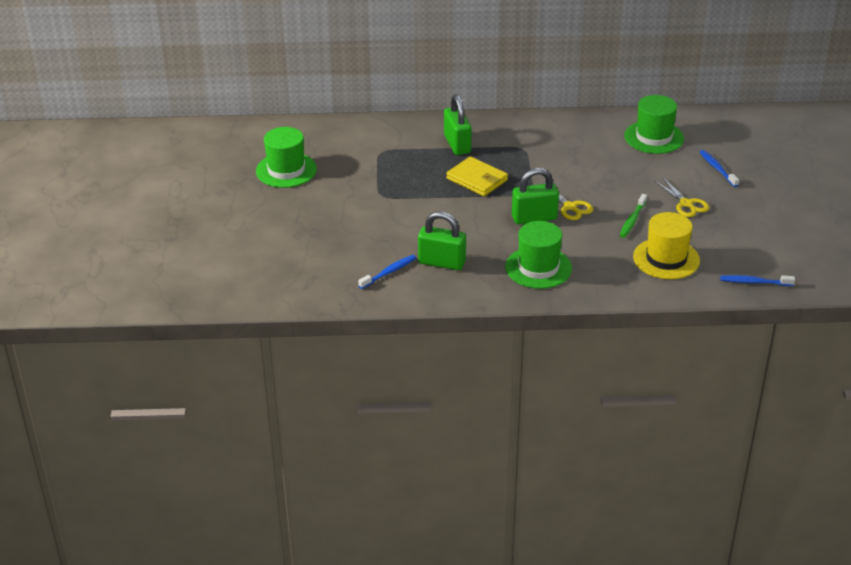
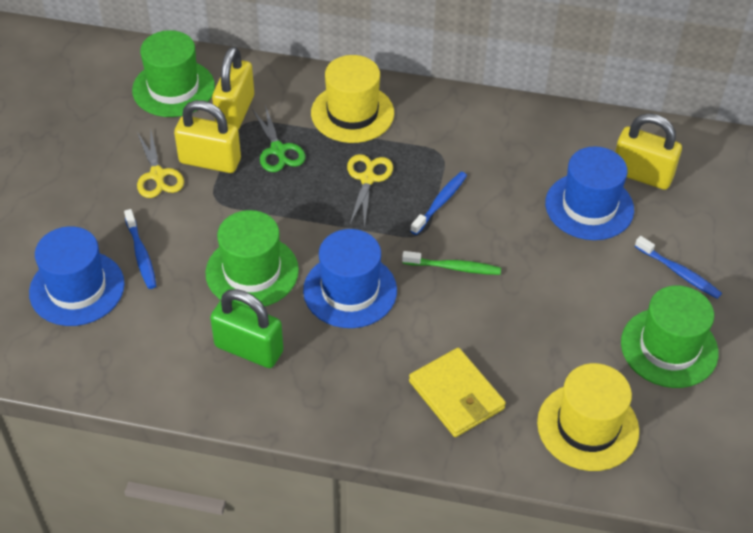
blue hat: 0 -> 3
green padlock: 3 -> 1
green scissors: 0 -> 1
yellow hat: 1 -> 2
yellow padlock: 0 -> 3

